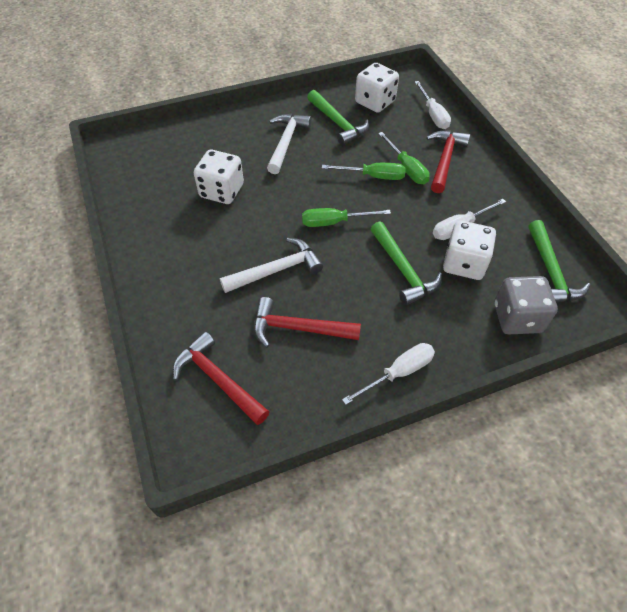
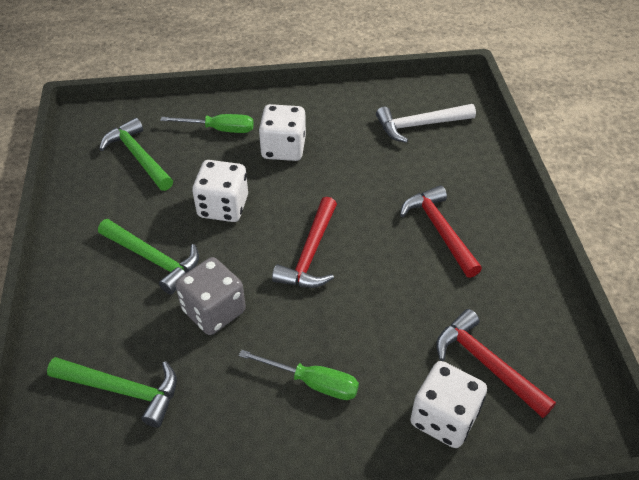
green screwdriver: 3 -> 2
white hammer: 2 -> 1
white screwdriver: 3 -> 0

